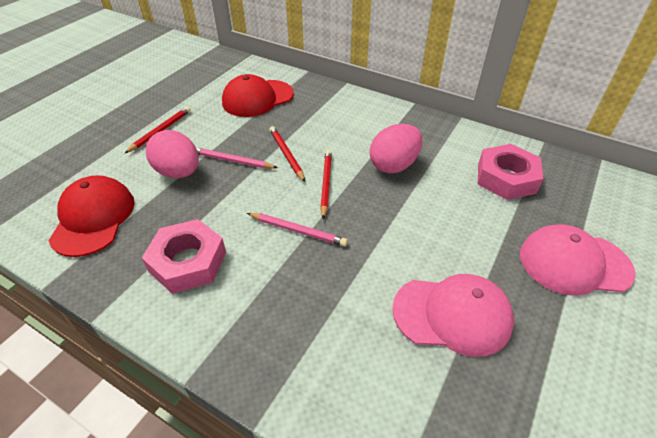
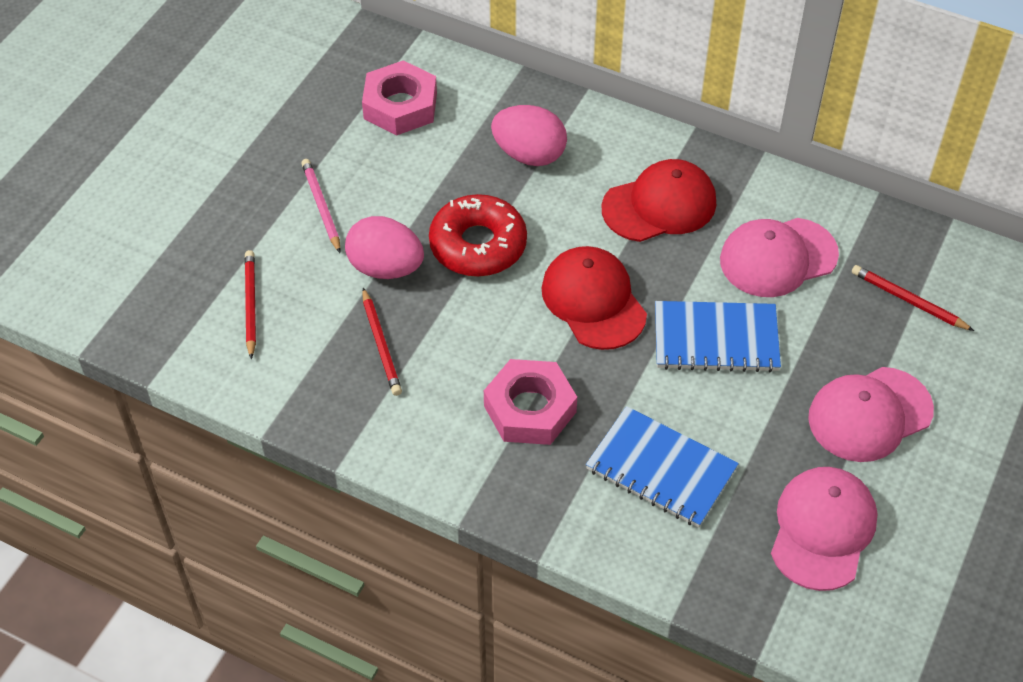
blue notebook: 0 -> 2
pink cap: 2 -> 3
pink pencil: 2 -> 1
red donut: 0 -> 1

